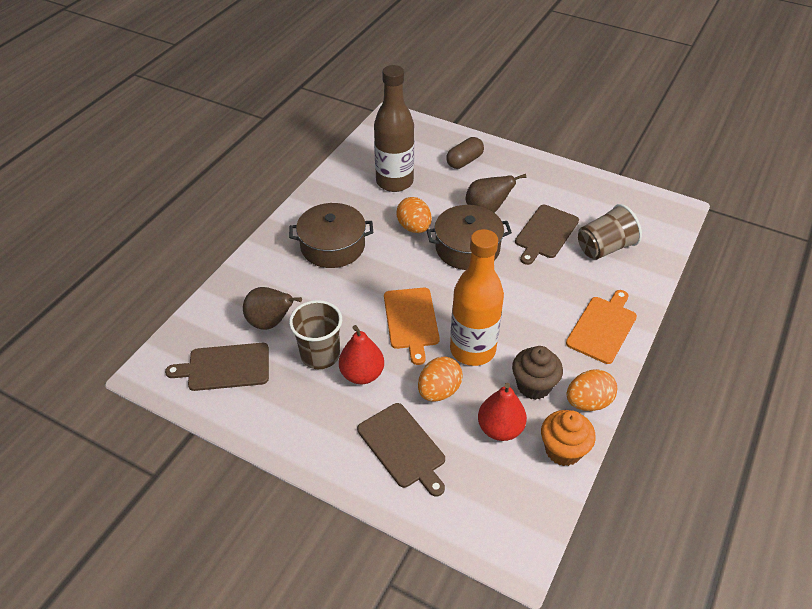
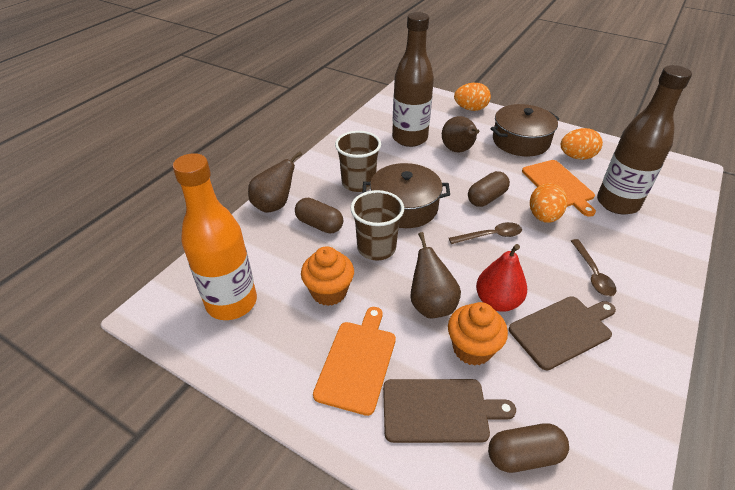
brown bottle: 1 -> 2
brown capsule: 1 -> 3
brown cupcake: 1 -> 0
brown cutting board: 3 -> 2
brown pear: 2 -> 3
brown spoon: 0 -> 2
orange cupcake: 1 -> 2
red pear: 2 -> 1

